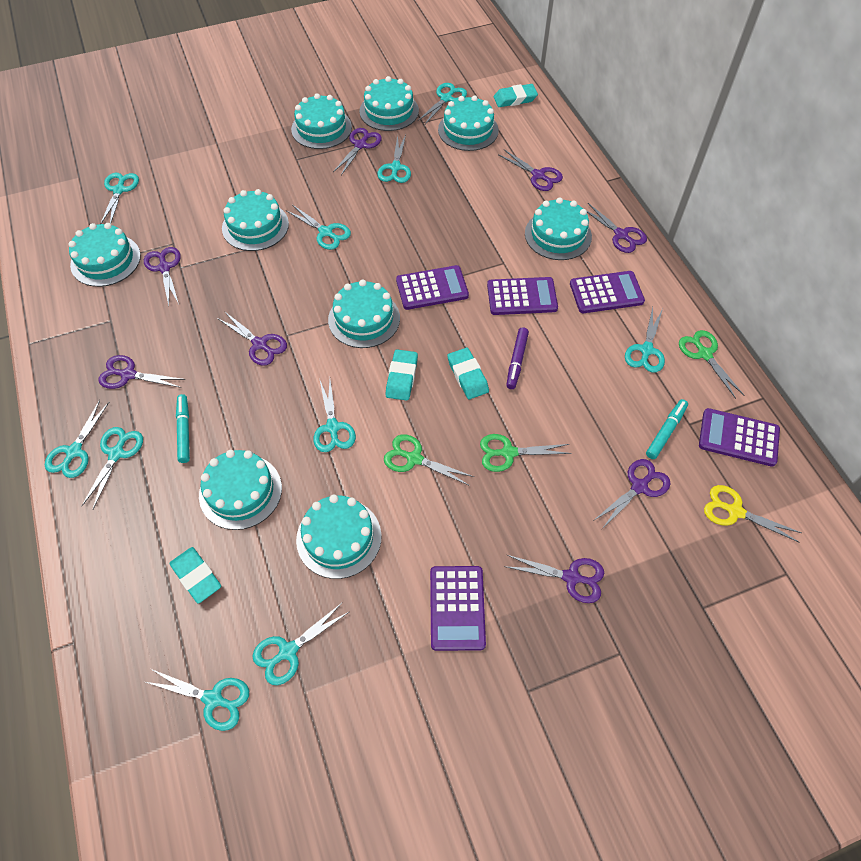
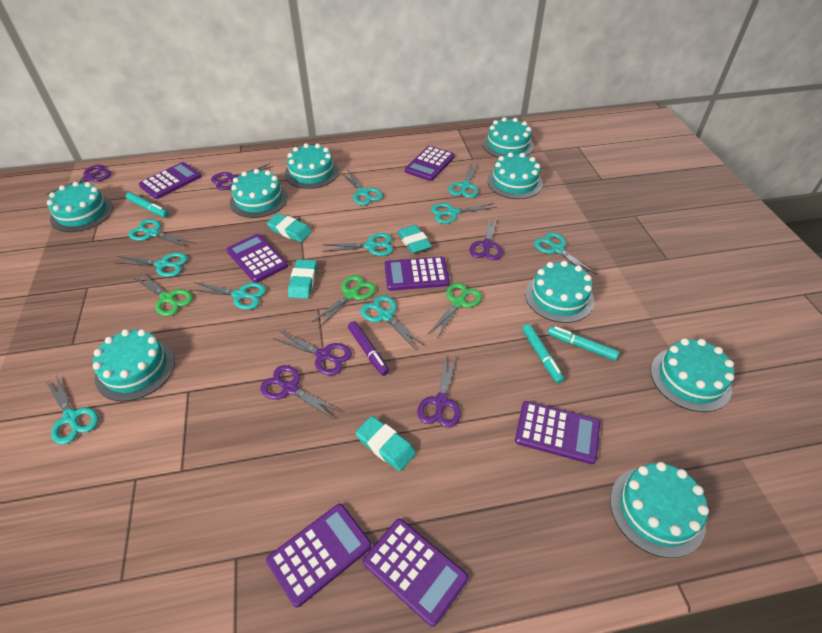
purple calculator: 5 -> 7
purple scissors: 8 -> 6
turquoise marker: 2 -> 3
yellow scissors: 1 -> 0

